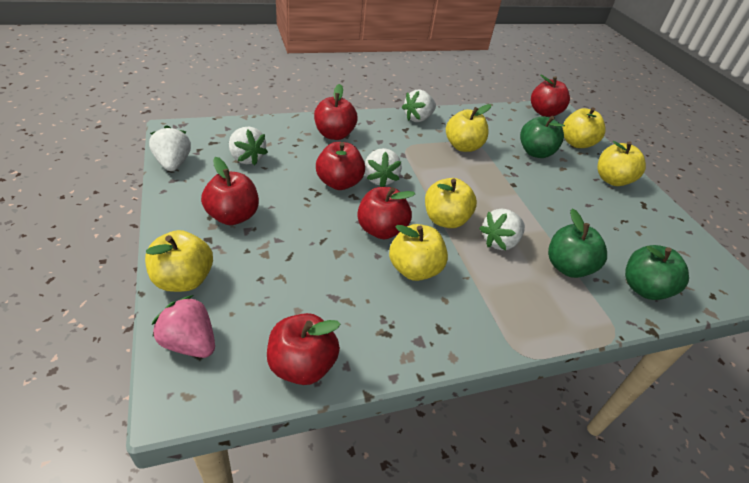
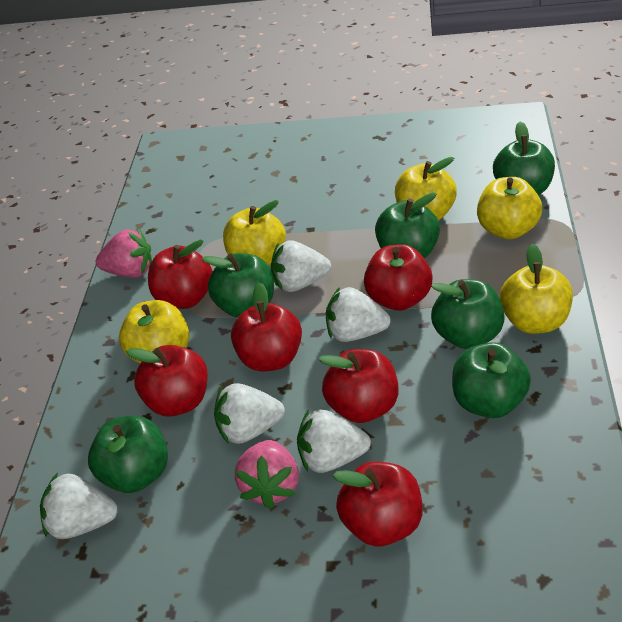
green apple: 3 -> 6
pink strawberry: 1 -> 2
yellow apple: 6 -> 5

